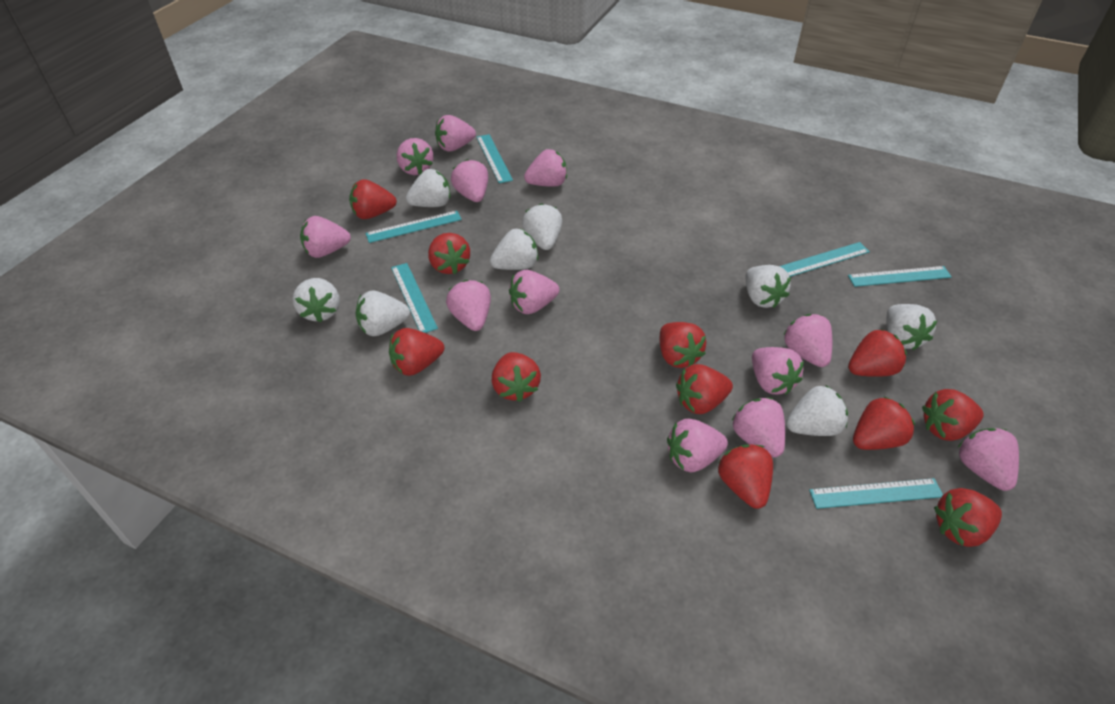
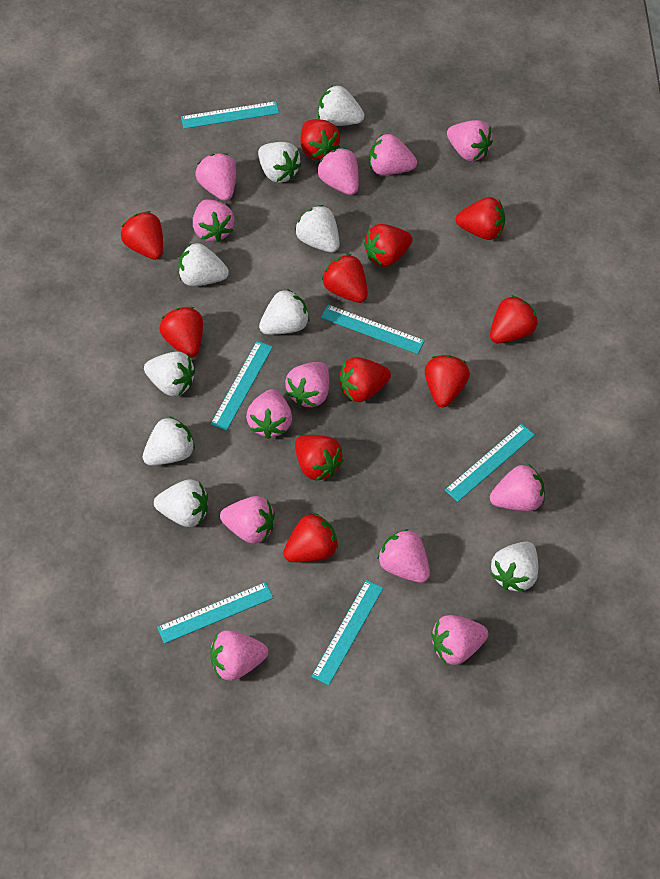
white strawberry: 8 -> 9

